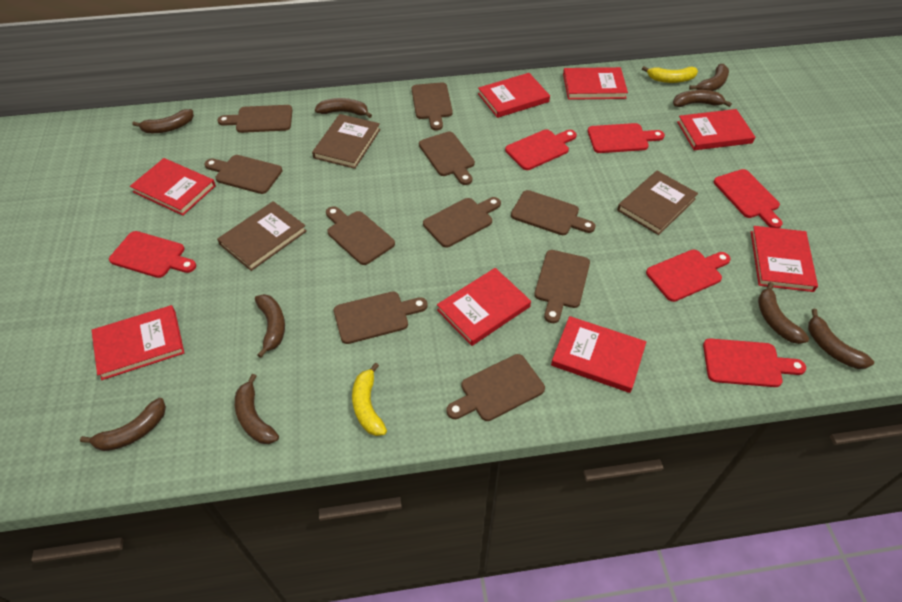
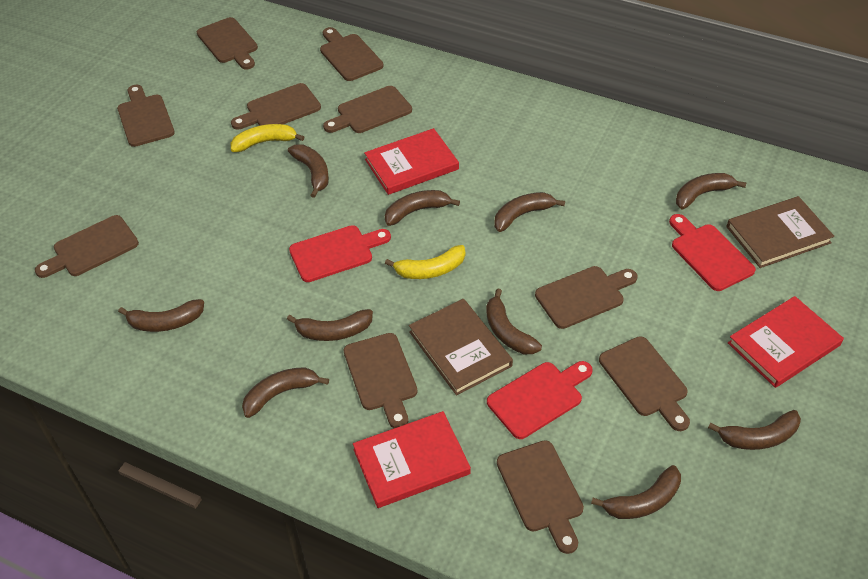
brown banana: 9 -> 10
brown book: 3 -> 2
red book: 8 -> 3
red cutting board: 6 -> 3

